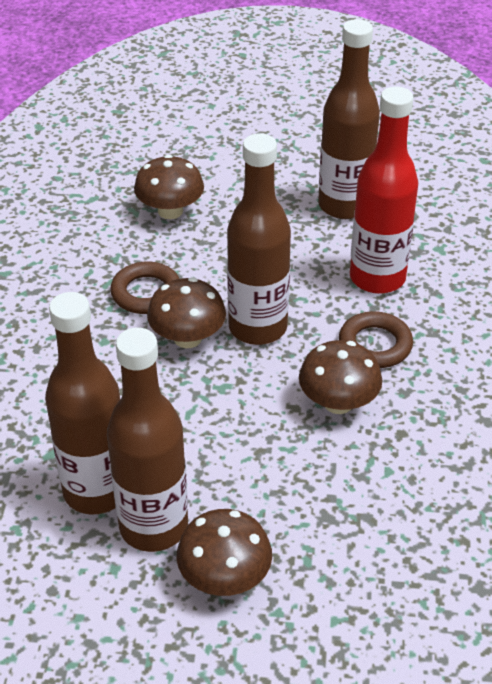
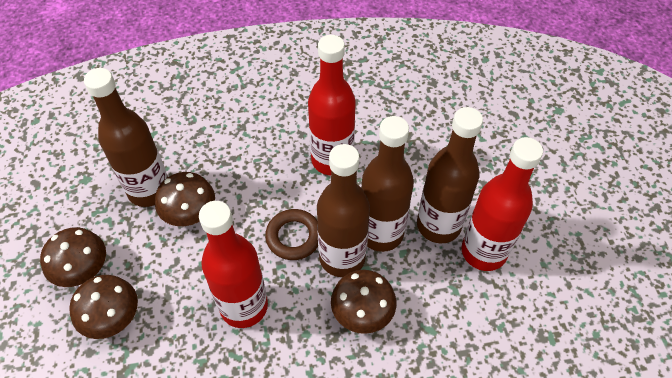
brown ring: 2 -> 1
red bottle: 1 -> 3

